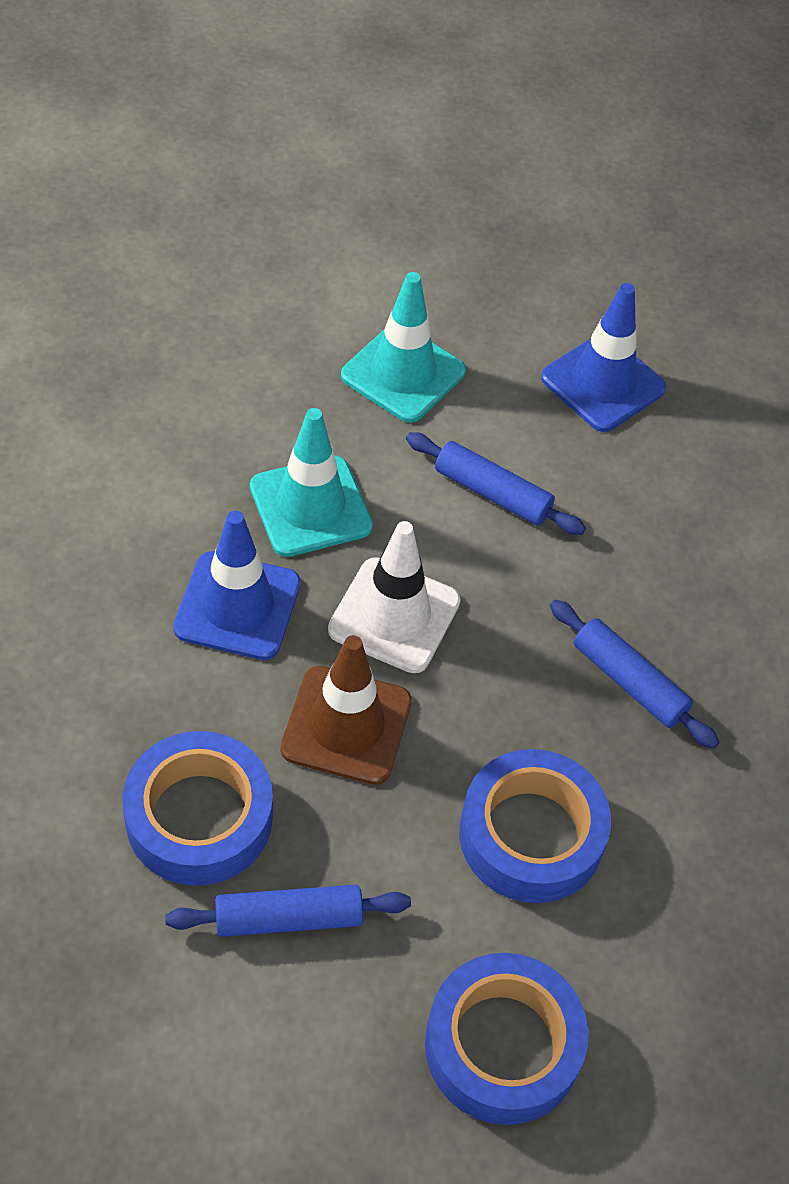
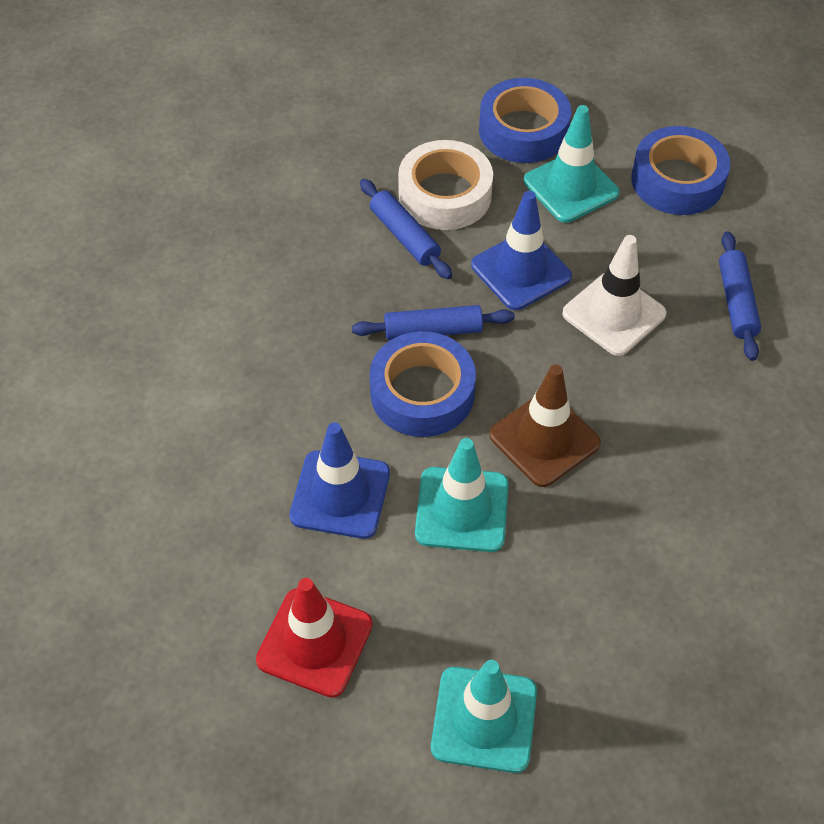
red traffic cone: 0 -> 1
turquoise traffic cone: 2 -> 3
white tape: 0 -> 1

